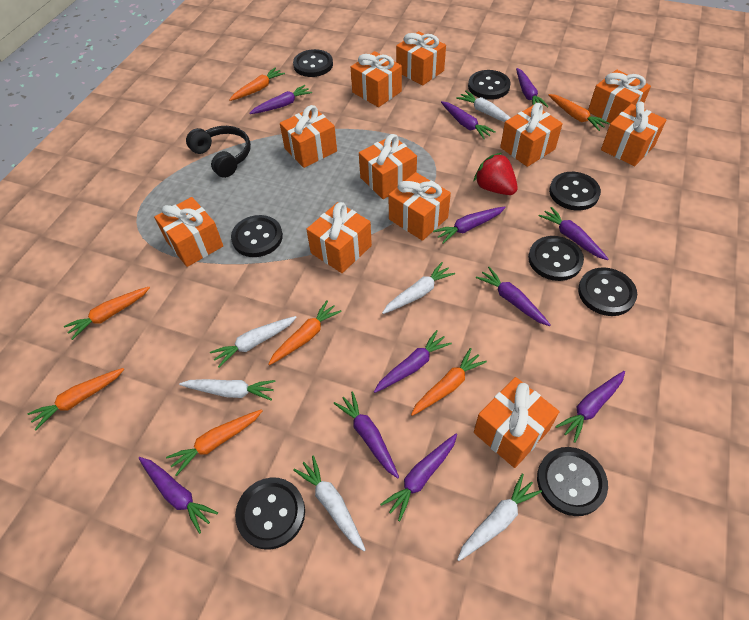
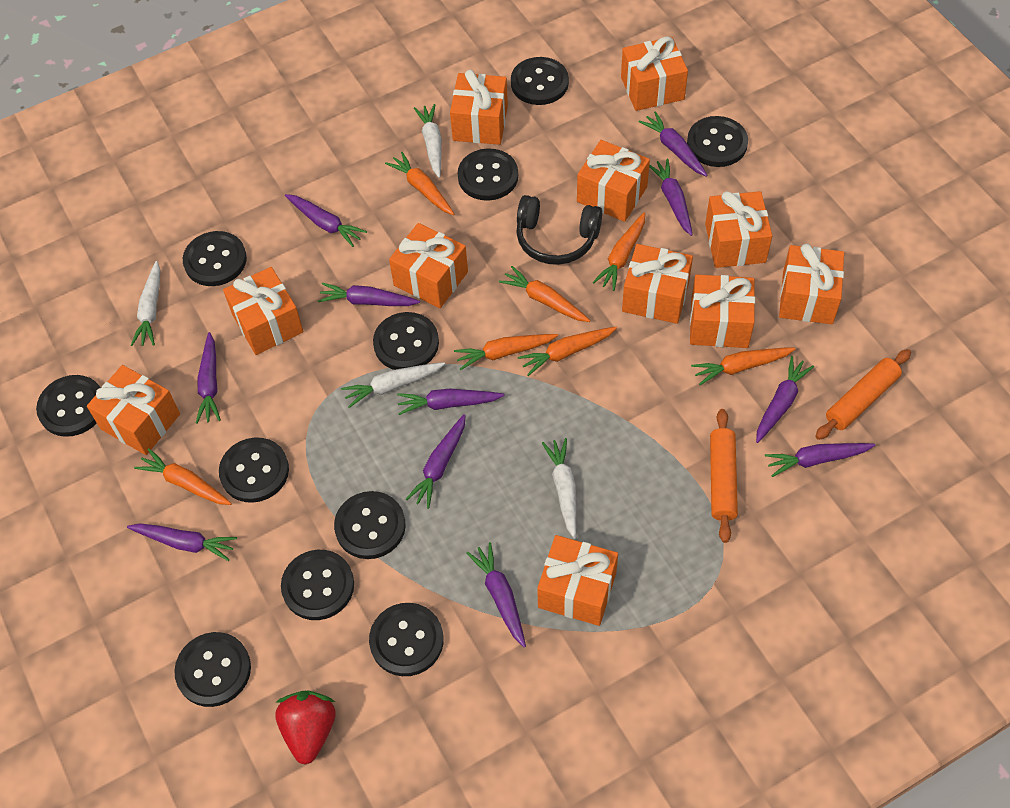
black button: 8 -> 11
orange rolling pin: 0 -> 2
white carrot: 6 -> 4

